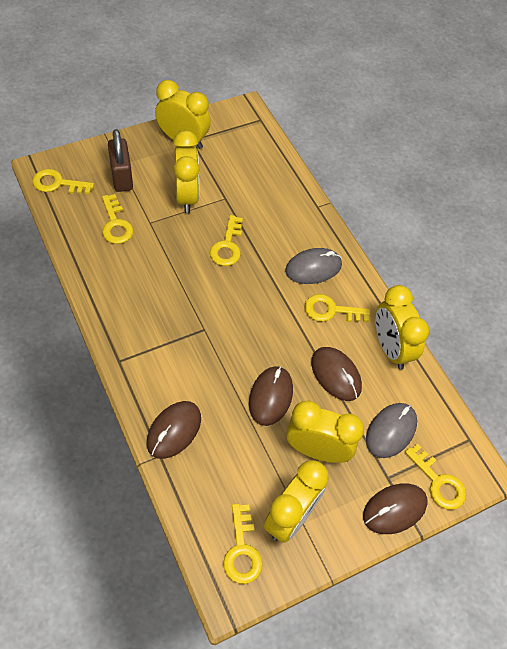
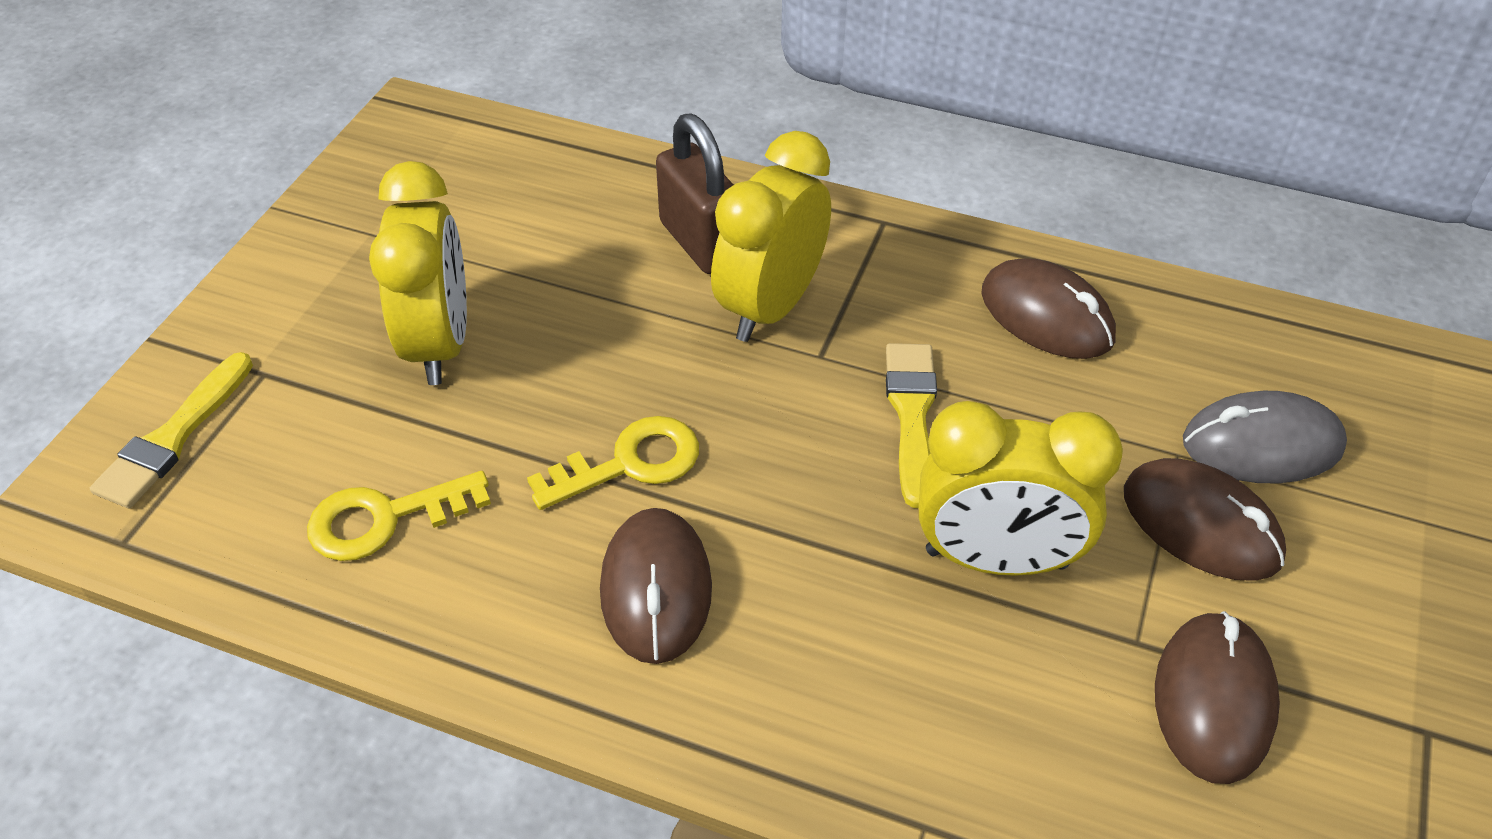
grey mouse: 2 -> 1
yellow brush: 0 -> 2
yellow clock: 5 -> 3
yellow key: 6 -> 2

